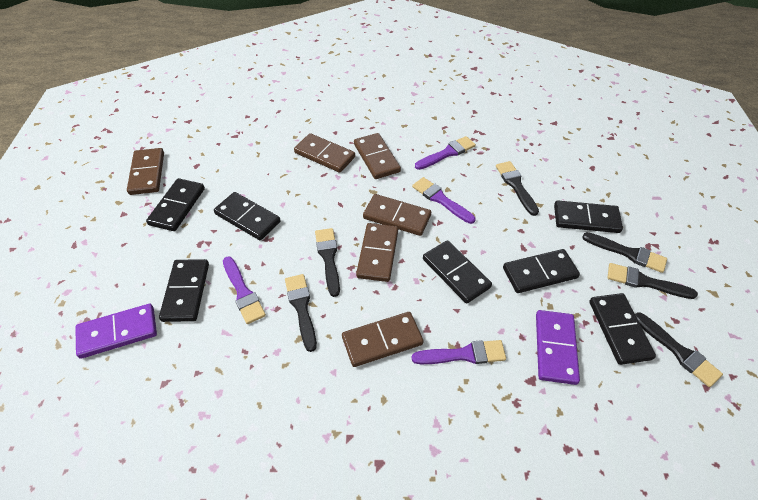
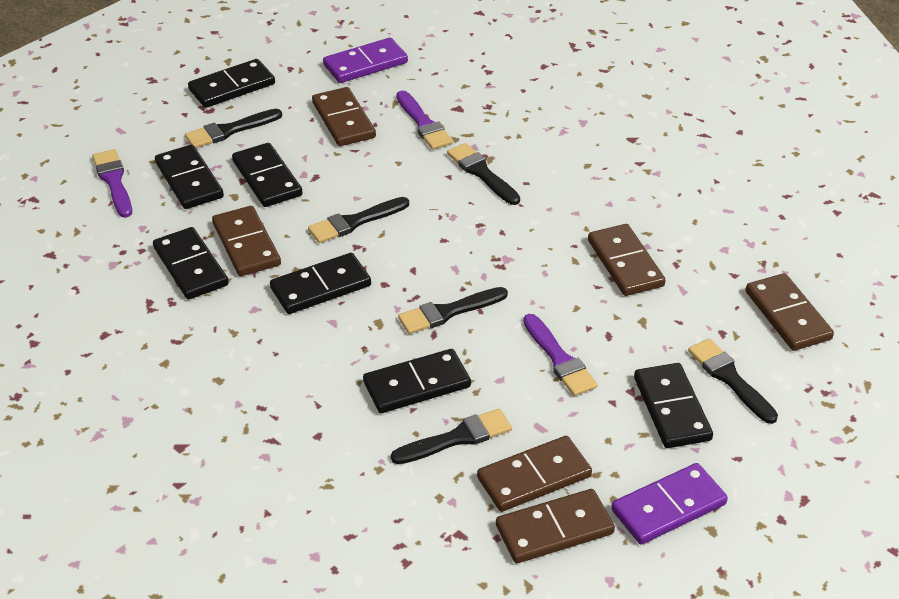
purple brush: 4 -> 3

